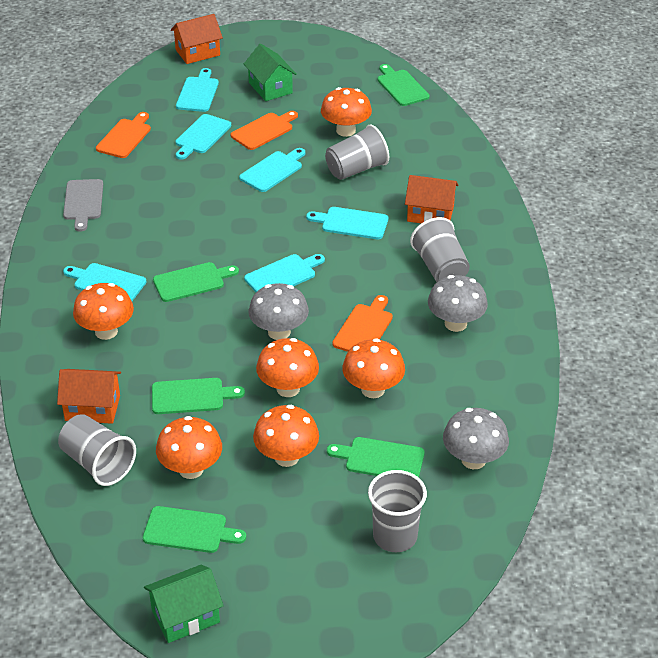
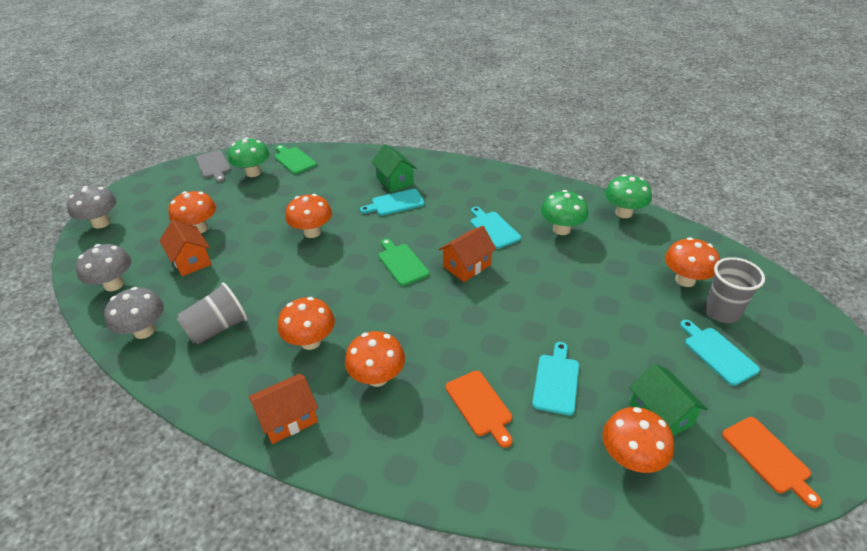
green cutting board: 5 -> 2
green mushroom: 0 -> 3
grey cup: 4 -> 2
orange cutting board: 3 -> 2
turquoise cutting board: 6 -> 4

